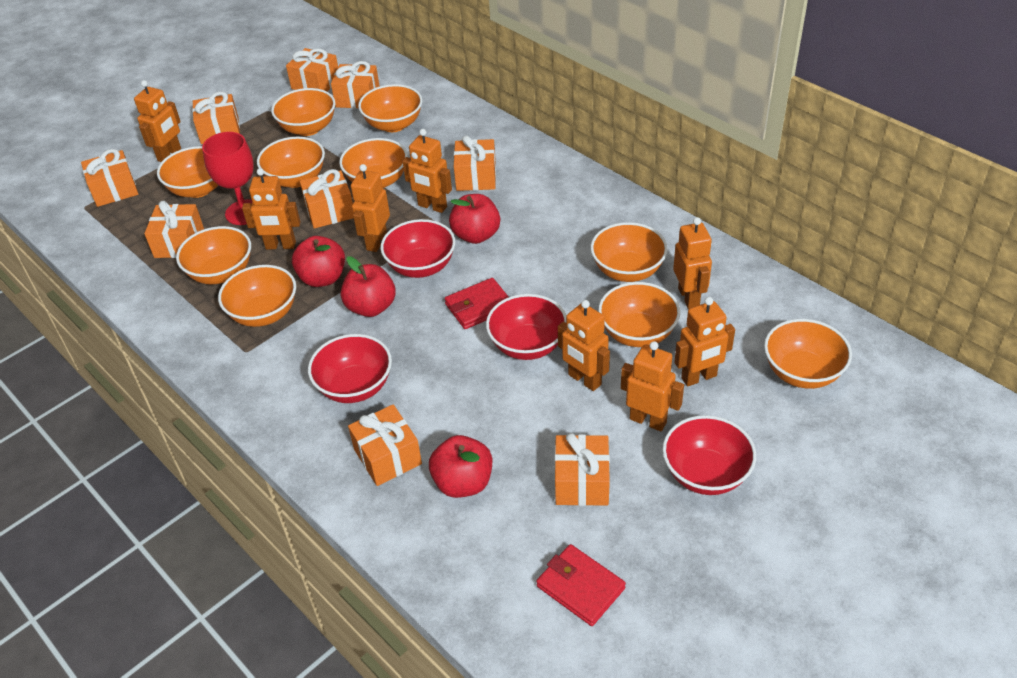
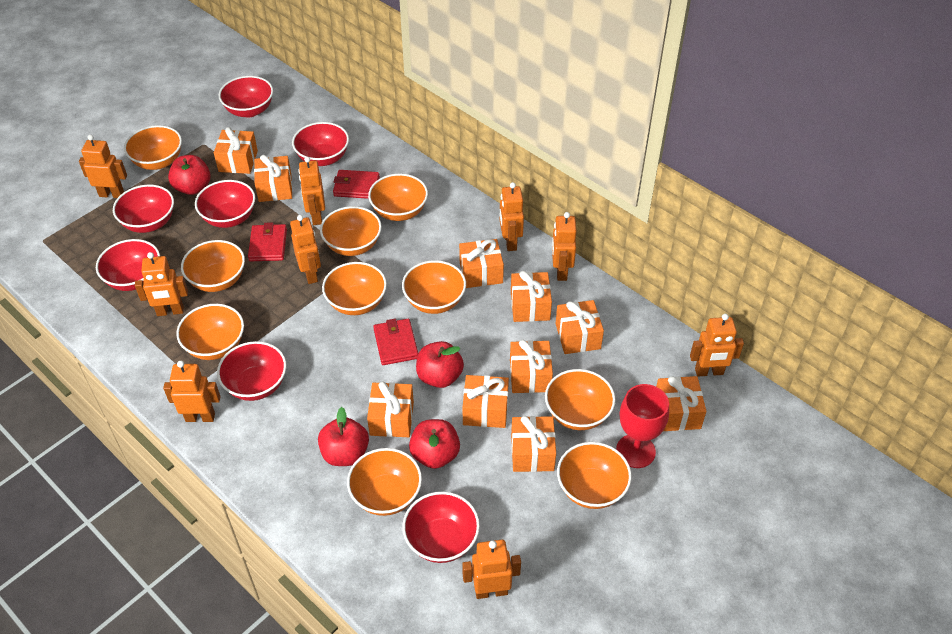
orange gift: 9 -> 10
orange robot: 8 -> 9
red bowl: 4 -> 7
red wallet: 2 -> 3

